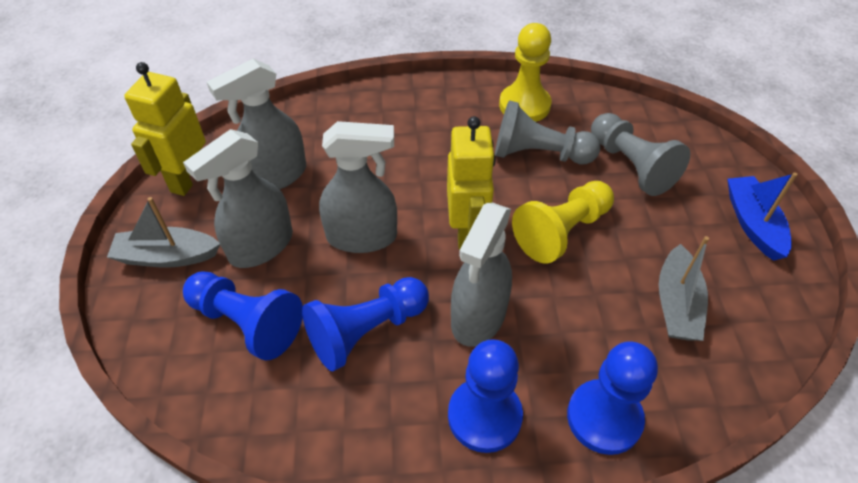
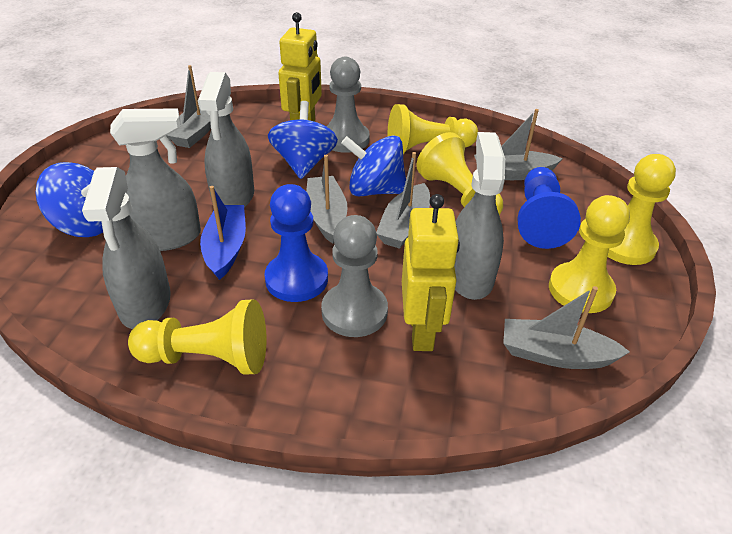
blue pawn: 4 -> 2
blue spinning top: 0 -> 3
grey boat: 2 -> 5
yellow pawn: 2 -> 5

